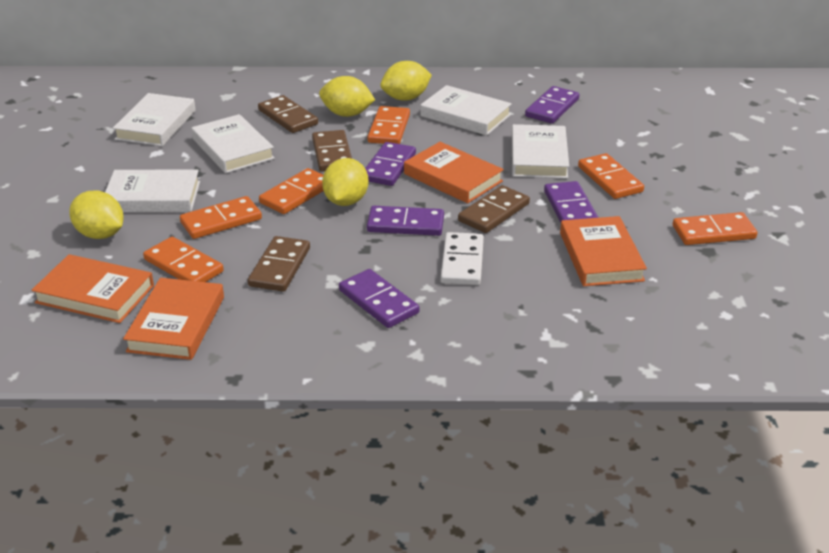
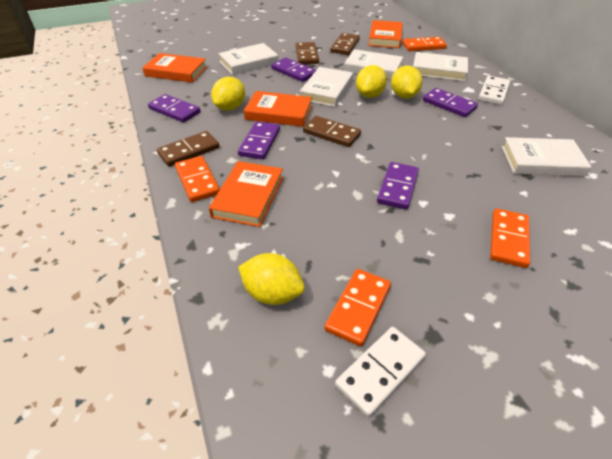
orange domino: 6 -> 4
white domino: 1 -> 2

